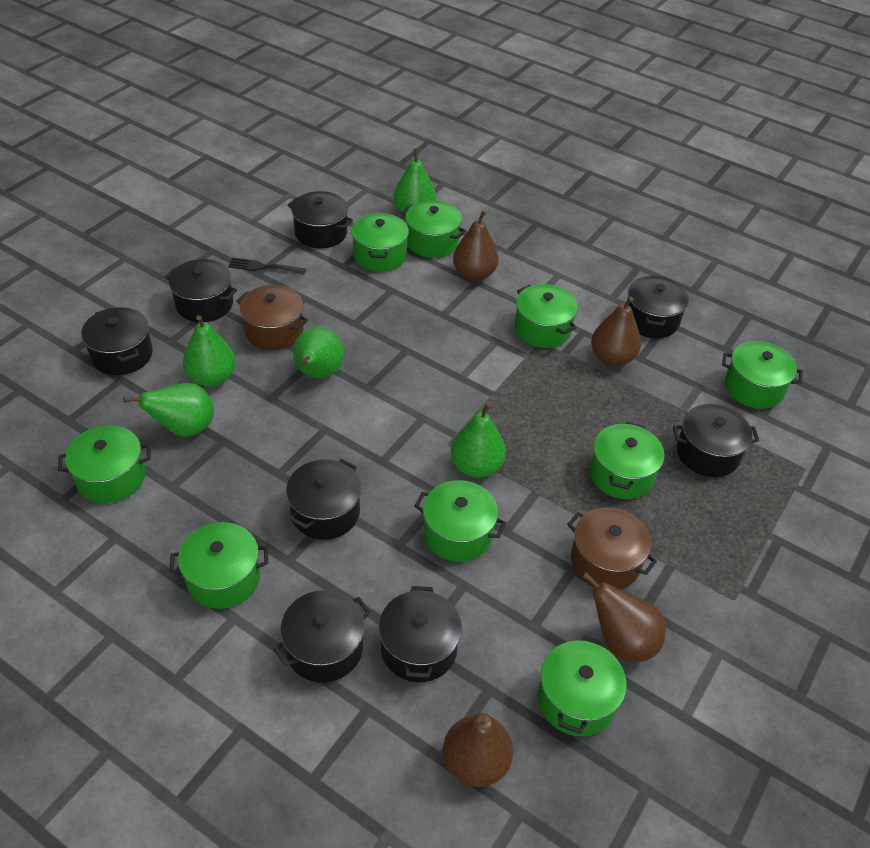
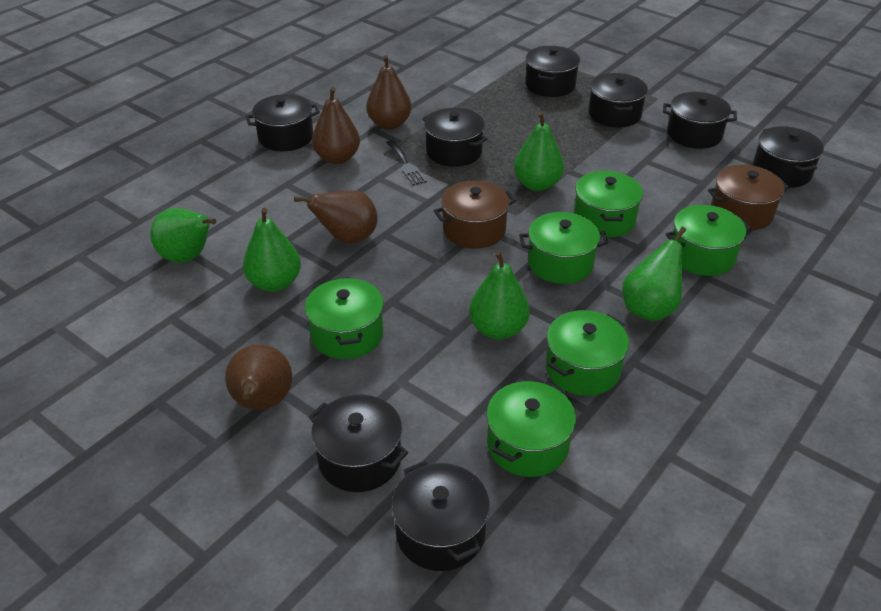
green pot: 9 -> 6

